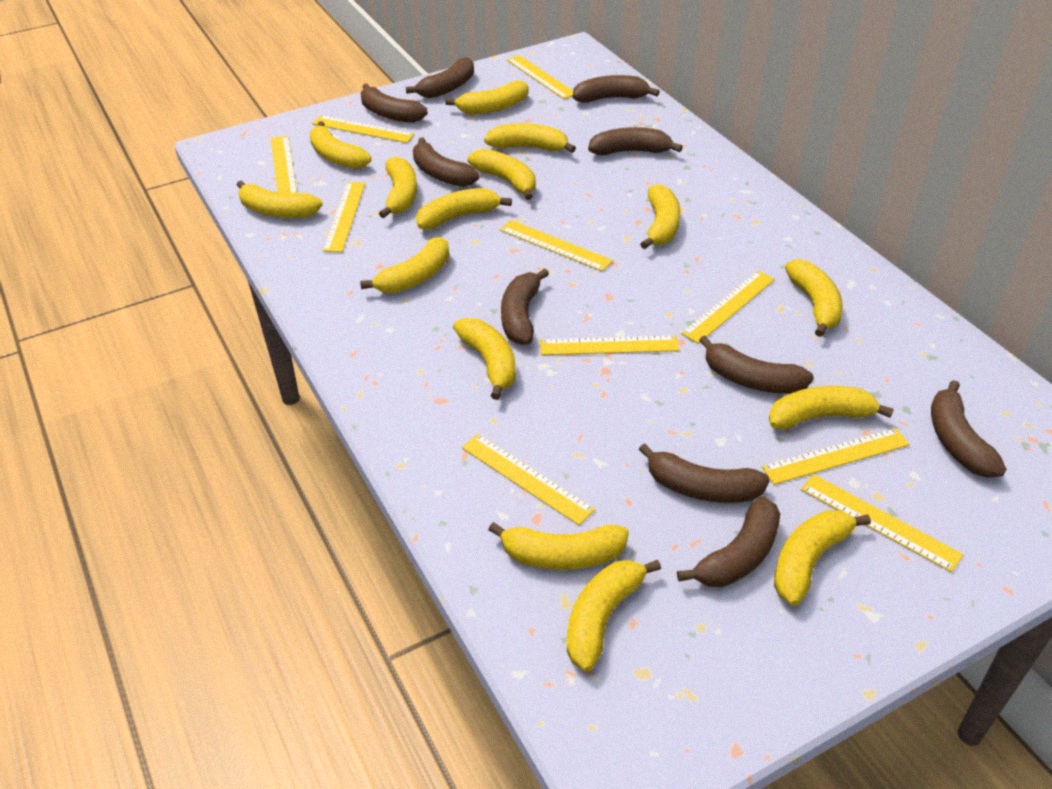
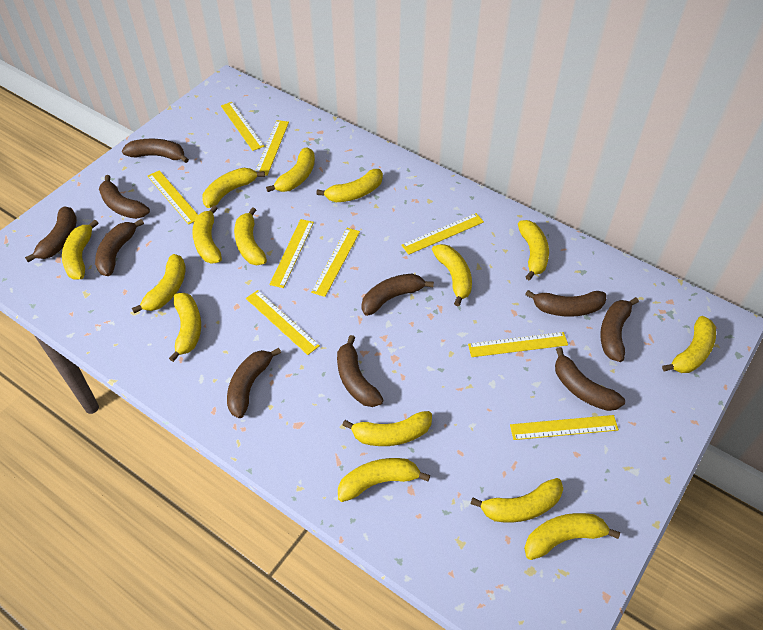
yellow ruler: 10 -> 9

